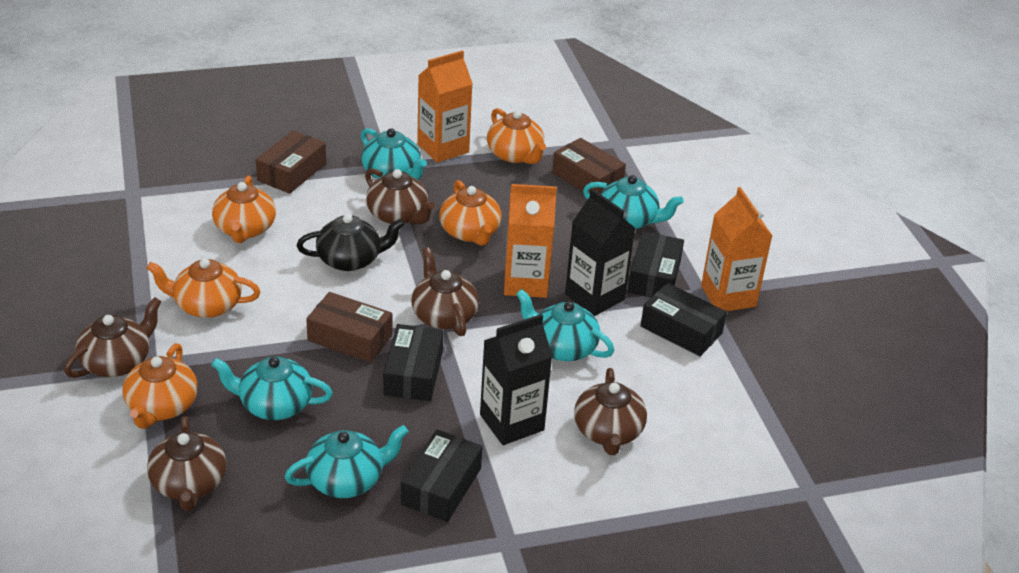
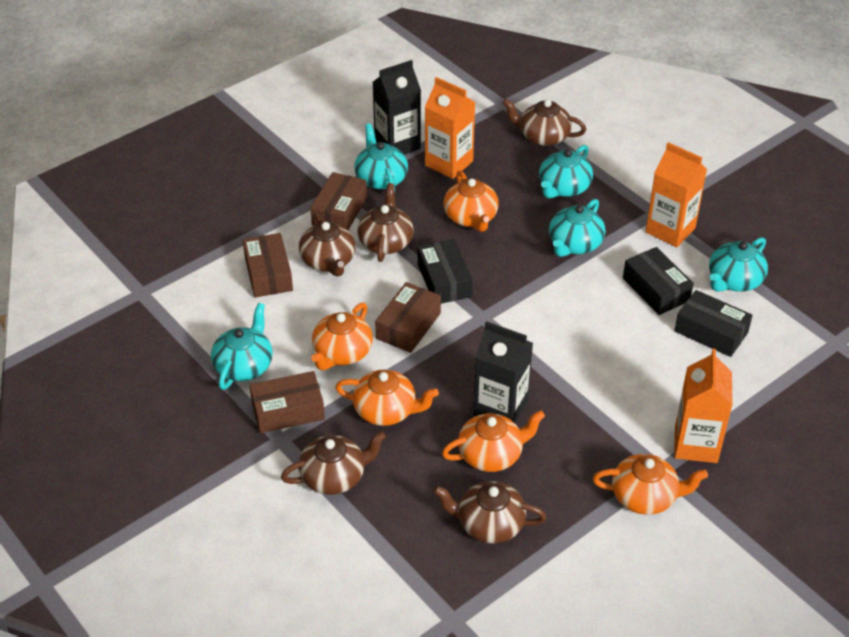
black box: 4 -> 3
black teapot: 1 -> 0
brown box: 3 -> 4

